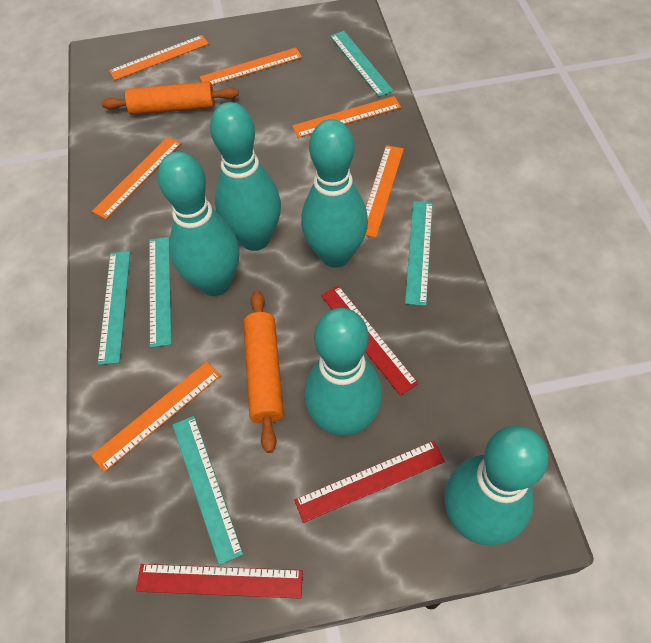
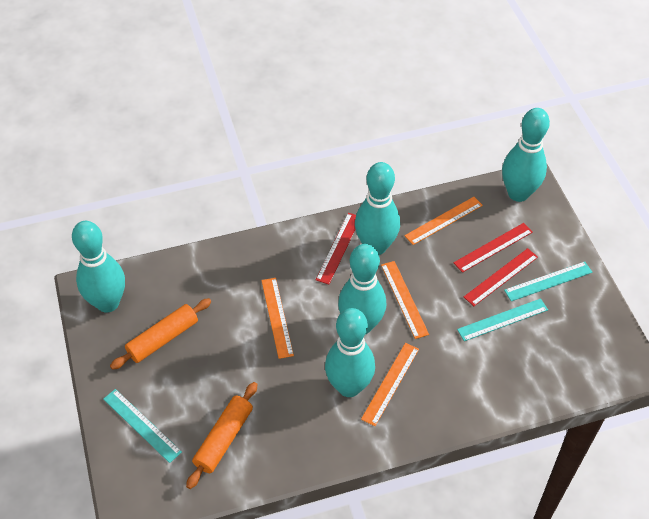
orange ruler: 6 -> 4
turquoise ruler: 5 -> 3

